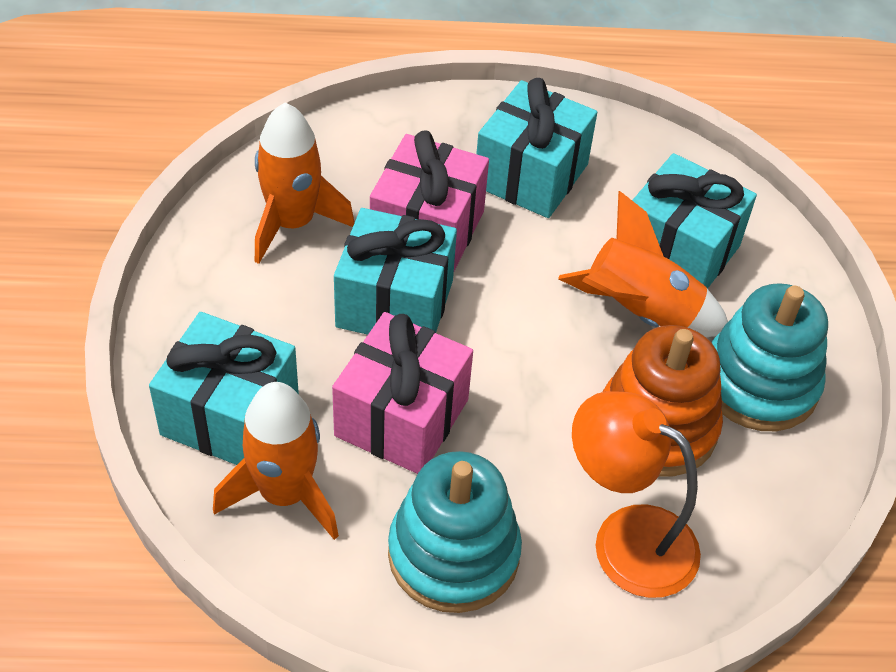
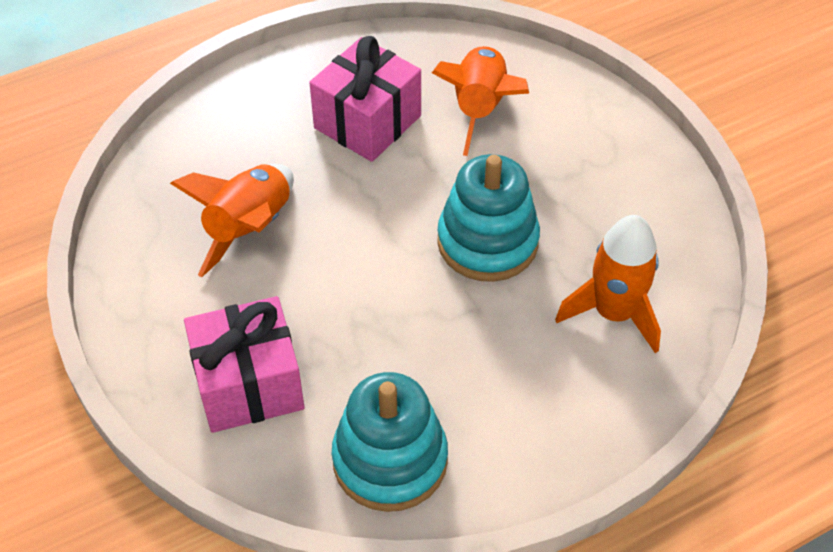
orange lamp: 1 -> 0
orange stacking toy: 1 -> 0
turquoise gift: 4 -> 0

